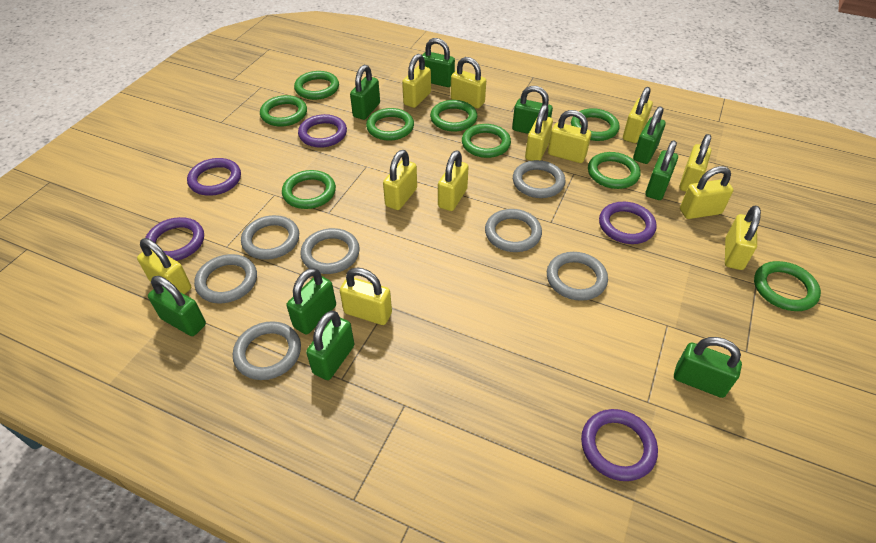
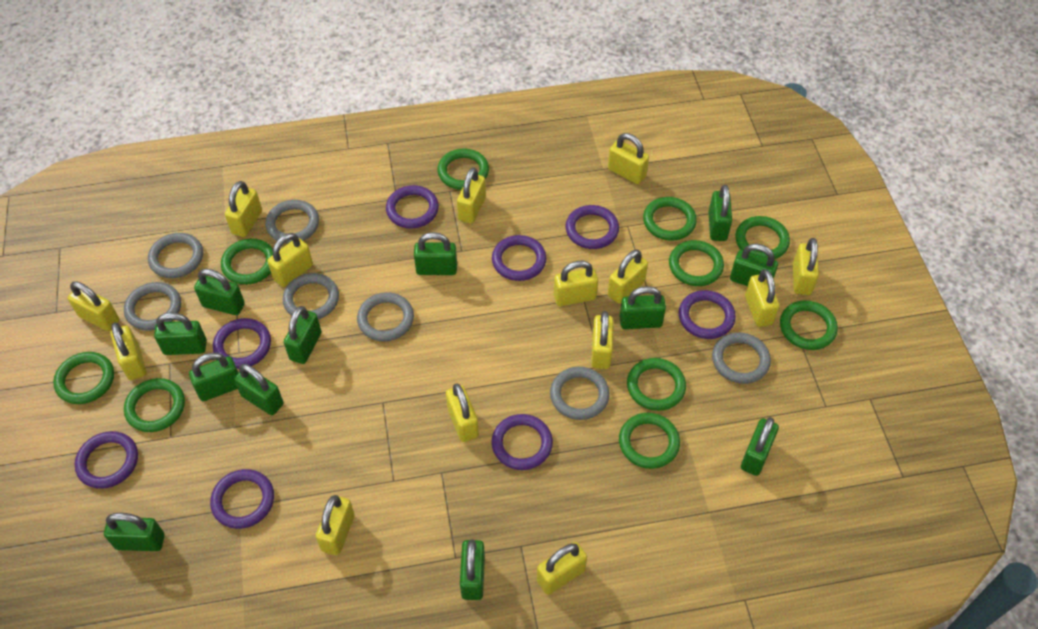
green padlock: 9 -> 12
green ring: 9 -> 10
purple ring: 5 -> 8
yellow padlock: 12 -> 14

